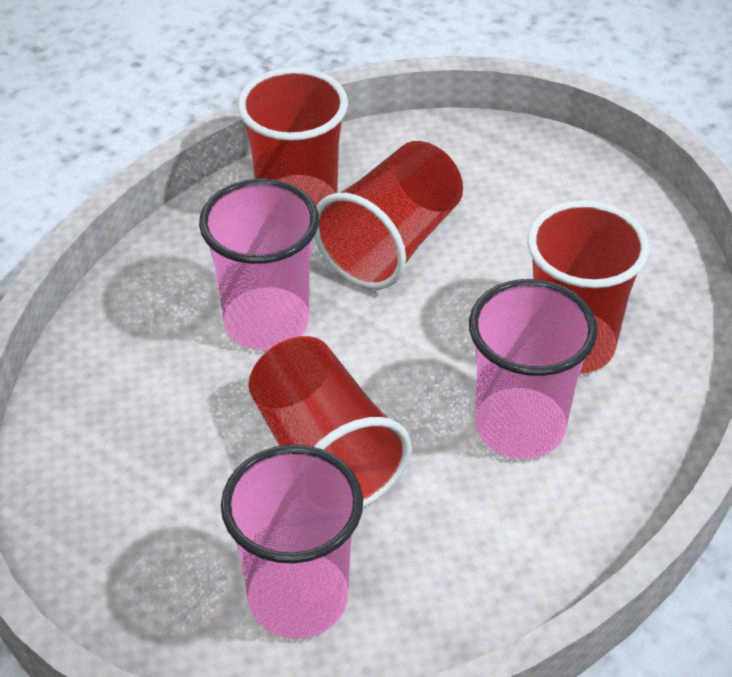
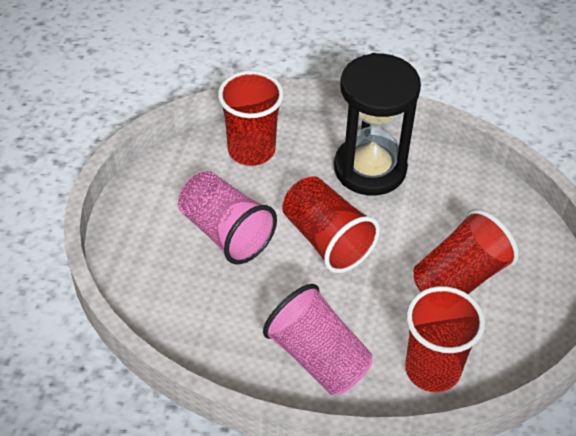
black hourglass: 0 -> 1
pink cup: 3 -> 2

